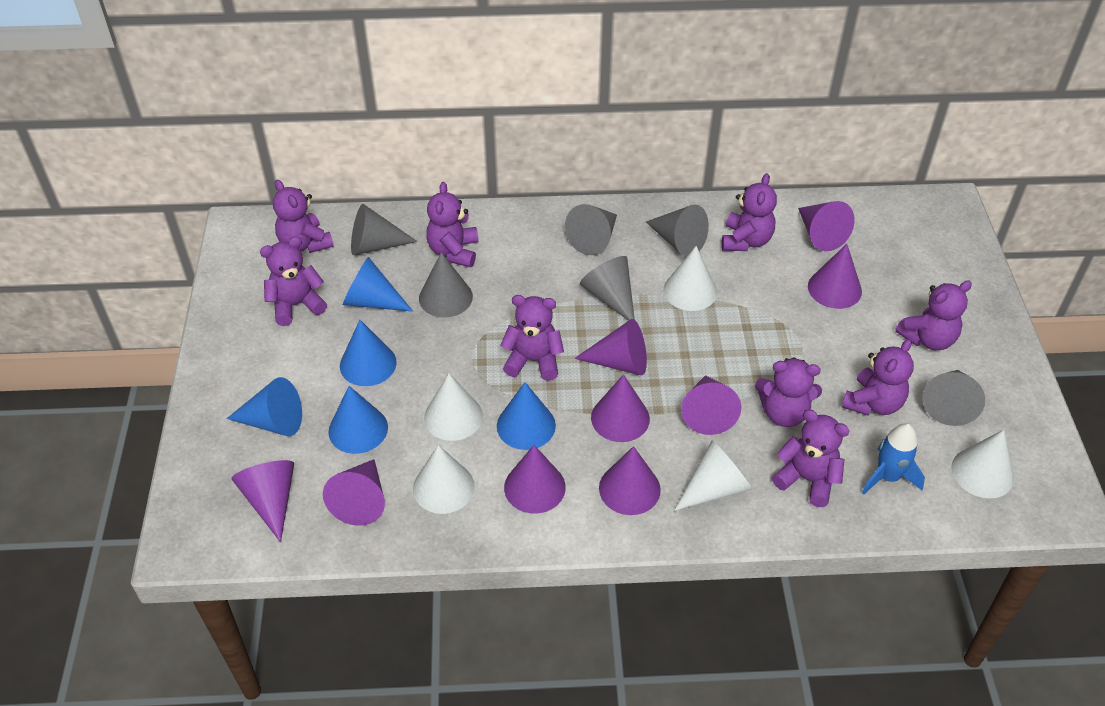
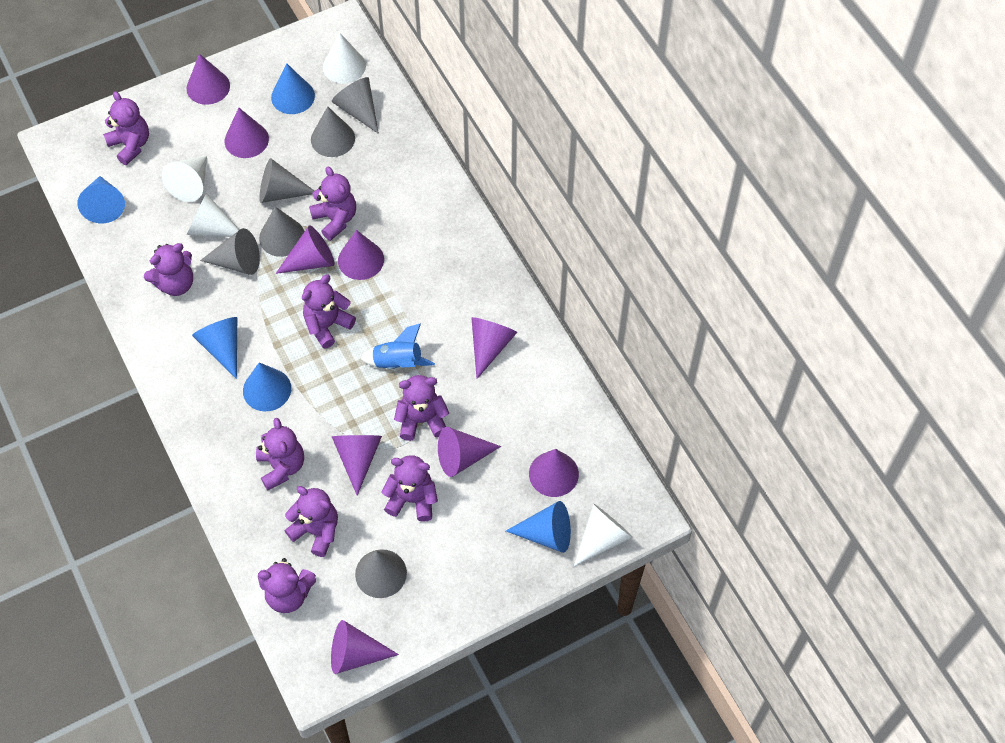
white cone: 5 -> 4

